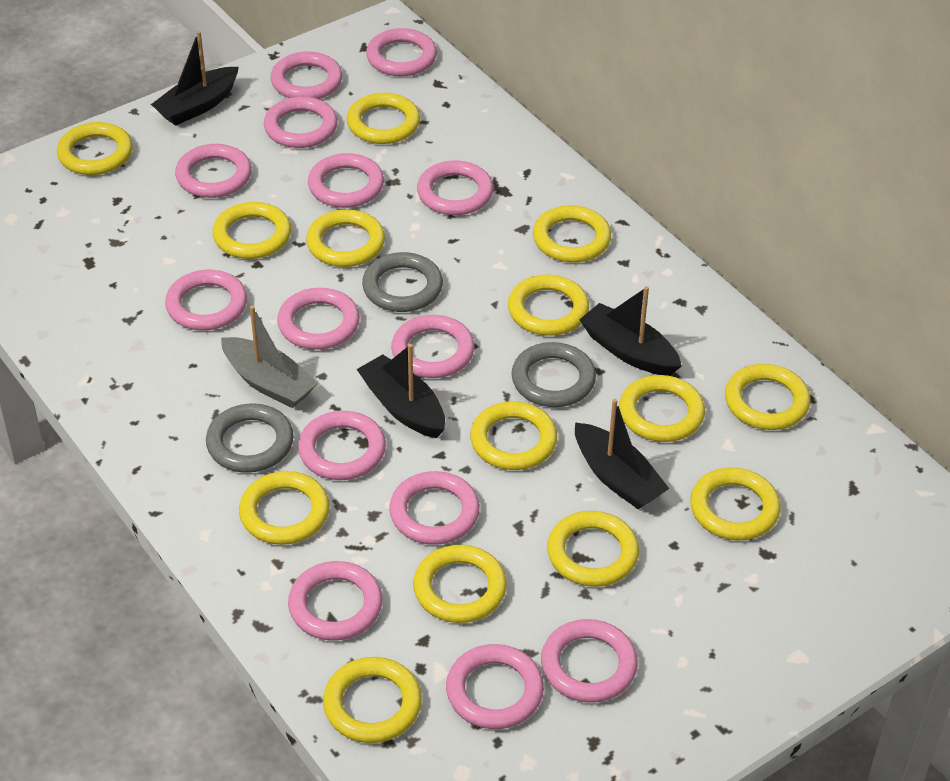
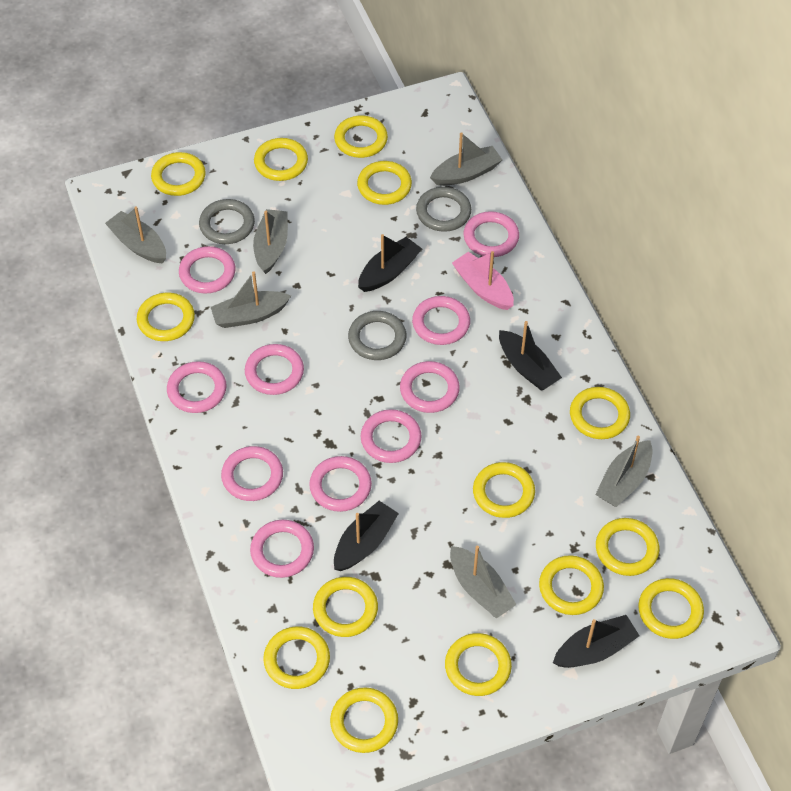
grey boat: 1 -> 6
pink boat: 0 -> 1
pink ring: 14 -> 10

